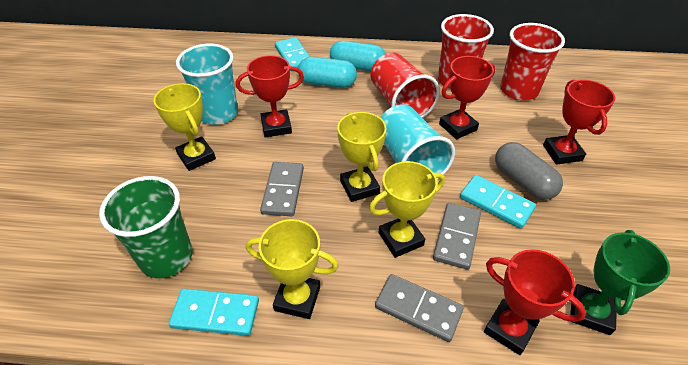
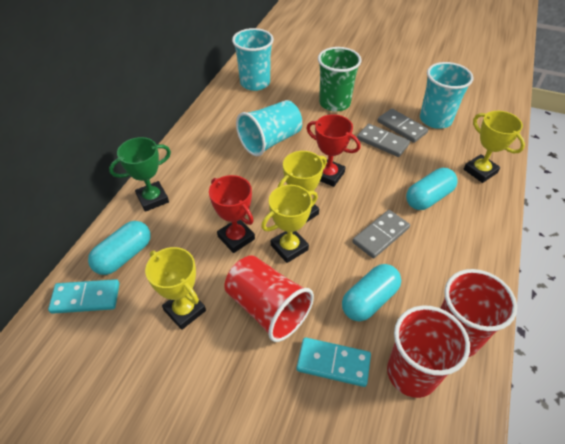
grey capsule: 1 -> 0
red trophy: 4 -> 2
turquoise capsule: 2 -> 3
turquoise cup: 2 -> 3
turquoise domino: 3 -> 2

